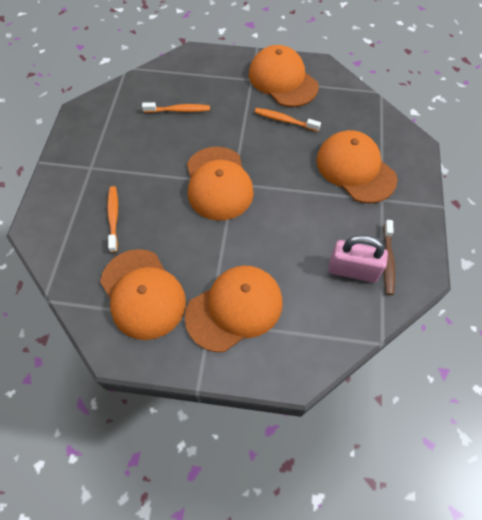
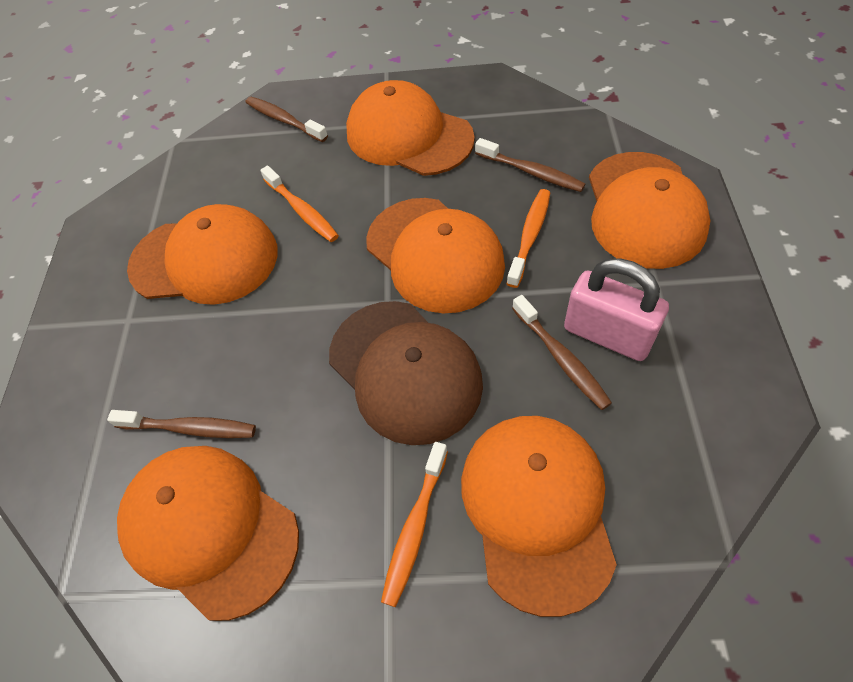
brown cap: 0 -> 1
brown toothbrush: 1 -> 4
orange cap: 5 -> 6

